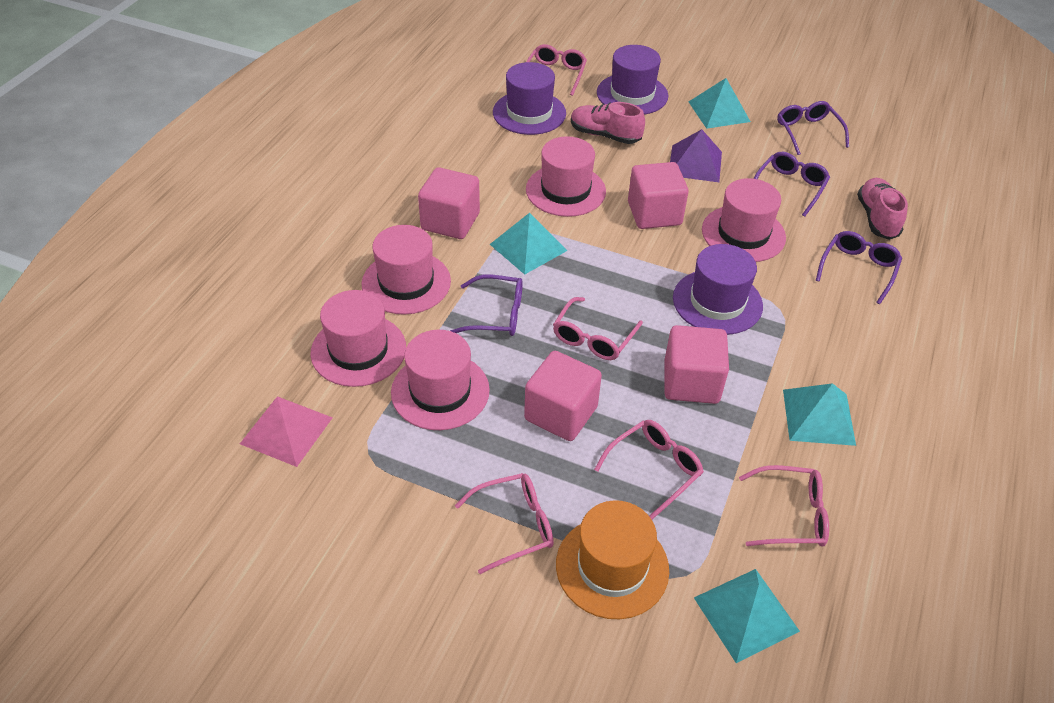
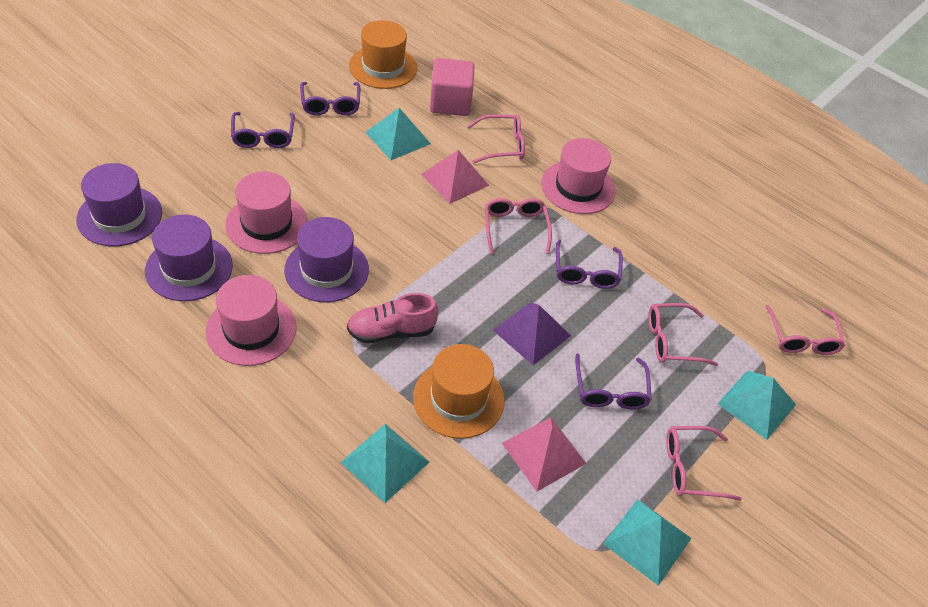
orange hat: 1 -> 2
pink cube: 4 -> 1
pink hat: 5 -> 3
pink pyramid: 1 -> 2
pink shoe: 2 -> 1

